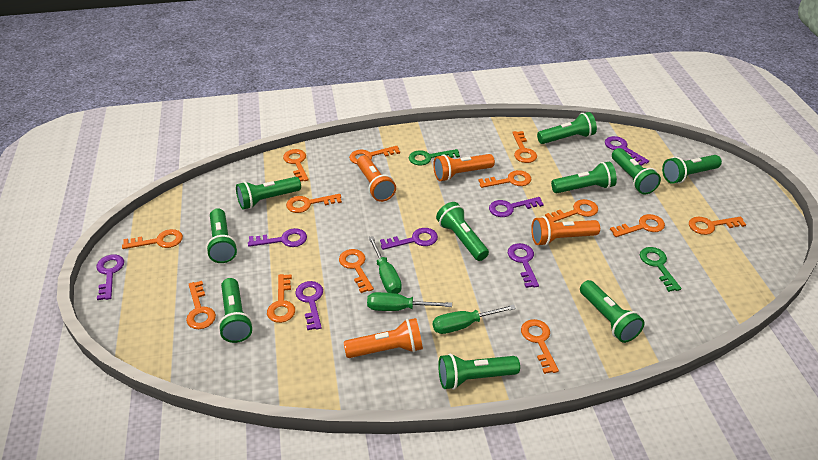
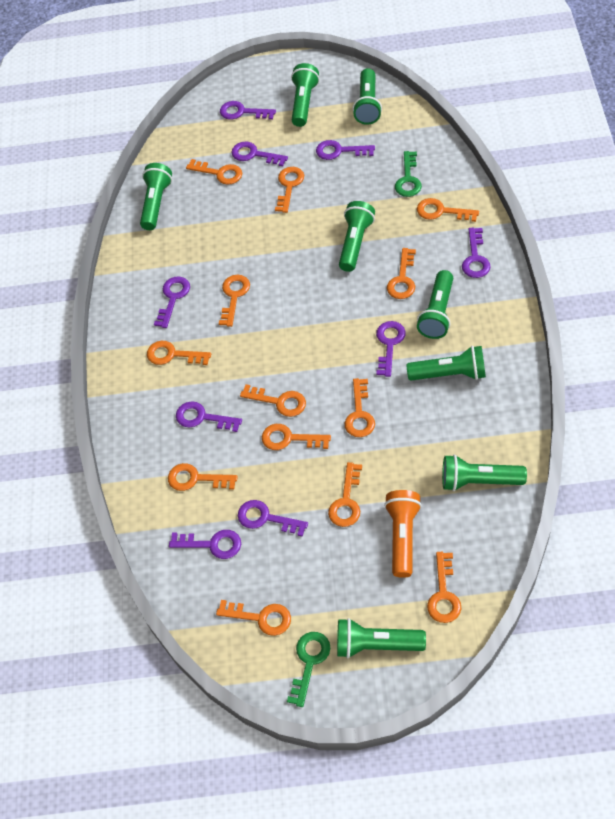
green flashlight: 10 -> 8
green screwdriver: 3 -> 0
orange flashlight: 4 -> 1
purple key: 7 -> 9

